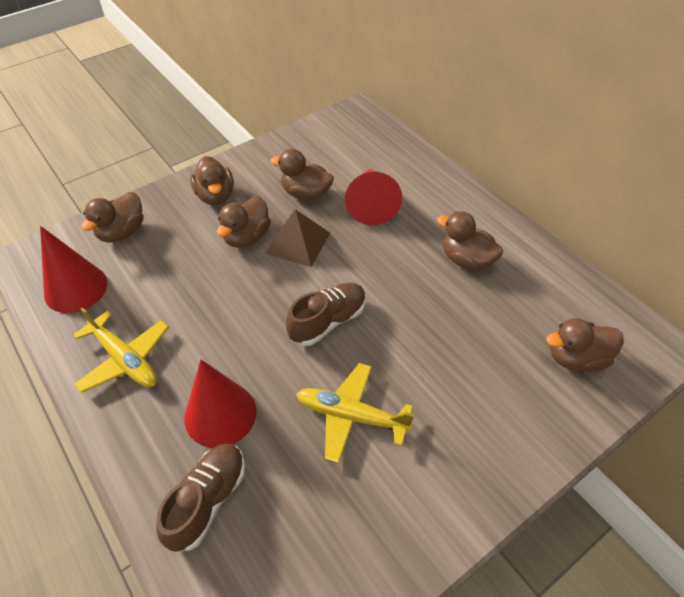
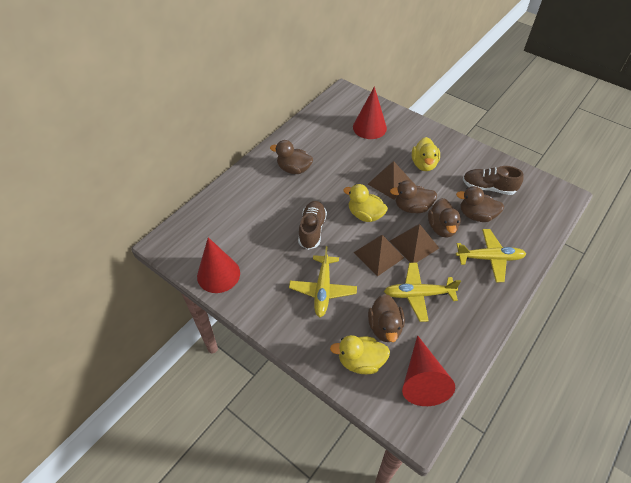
brown duck: 6 -> 5
brown pyramid: 1 -> 3
yellow duck: 0 -> 3
yellow plane: 2 -> 3

